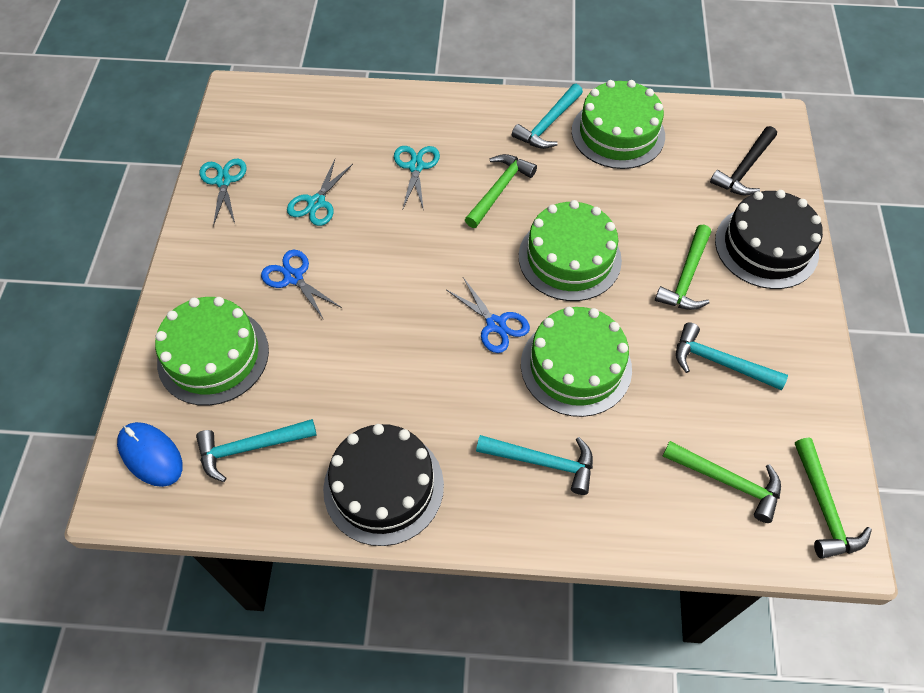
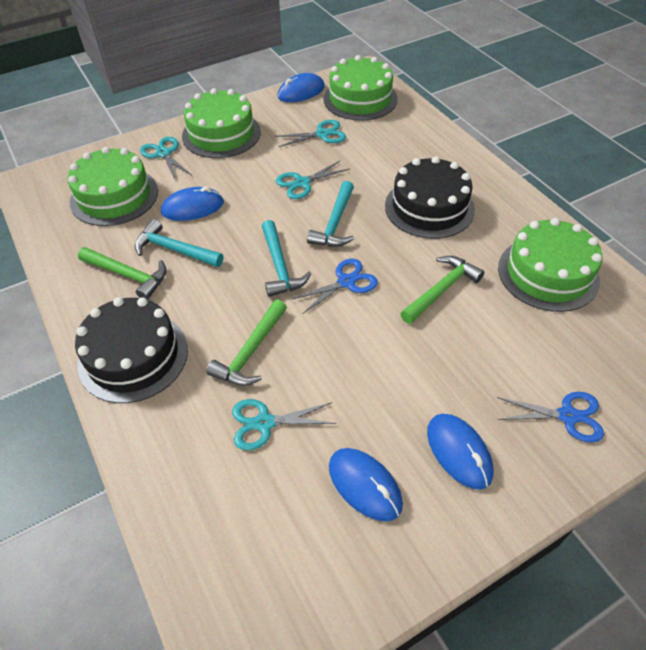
black hammer: 1 -> 0
blue mouse: 1 -> 4
green hammer: 4 -> 3
turquoise hammer: 4 -> 3
turquoise scissors: 3 -> 4

